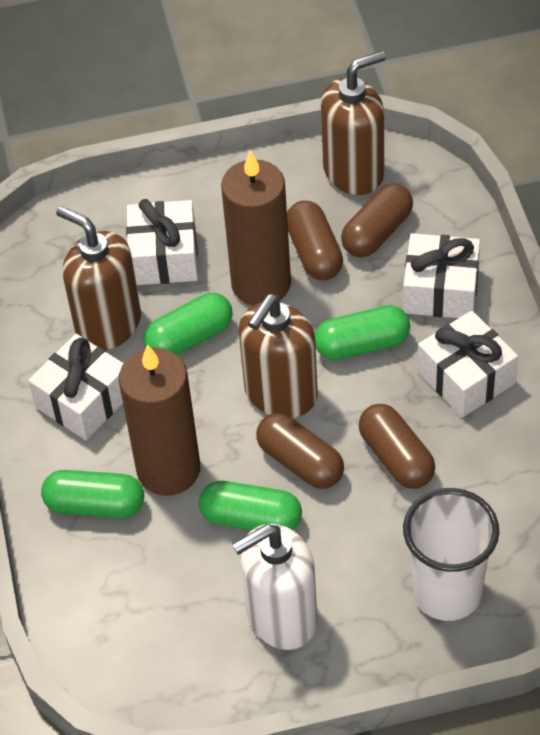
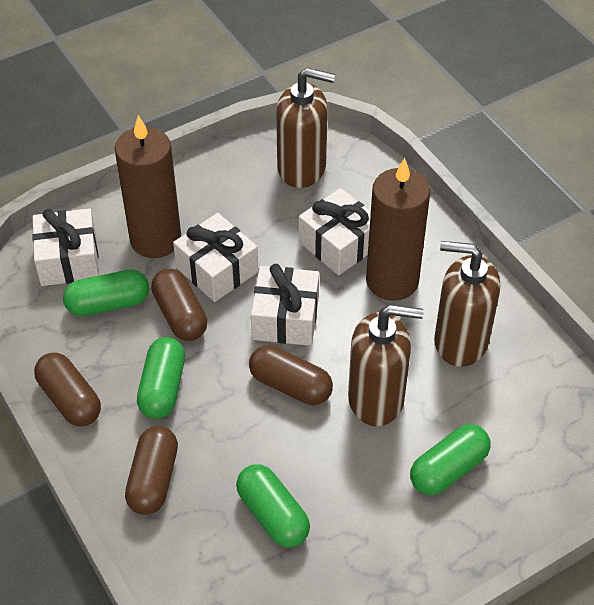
white cup: 1 -> 0
white soap dispenser: 1 -> 0

